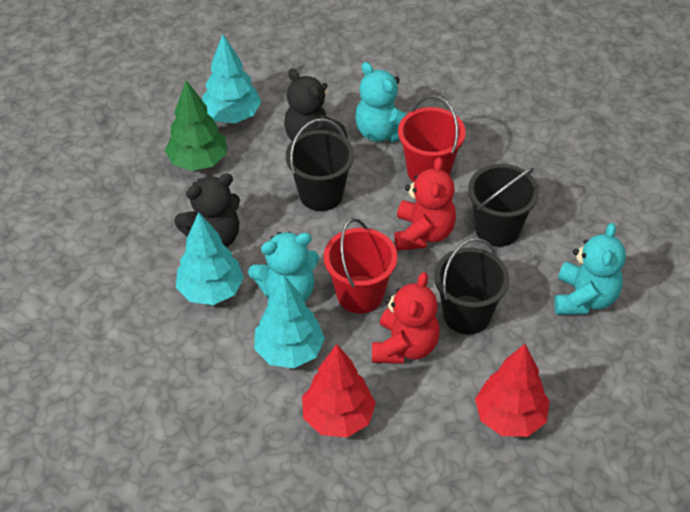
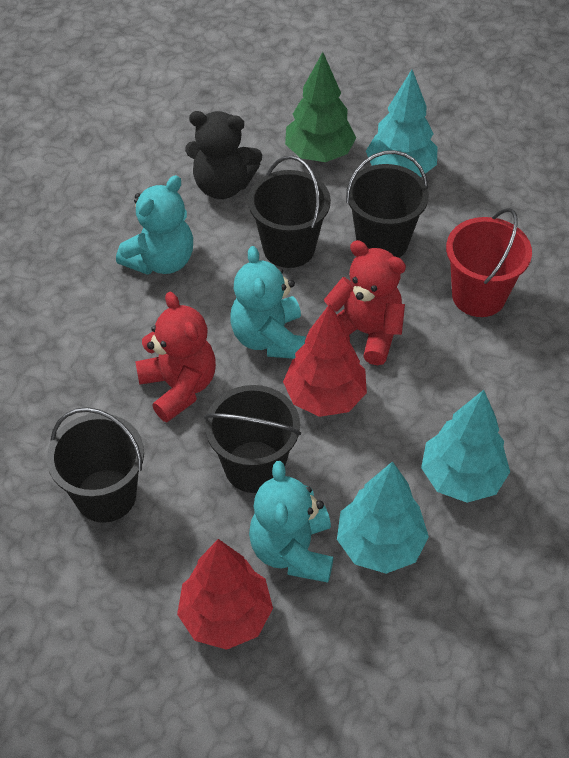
black bucket: 3 -> 4
black teddy bear: 2 -> 1
red bucket: 2 -> 1

